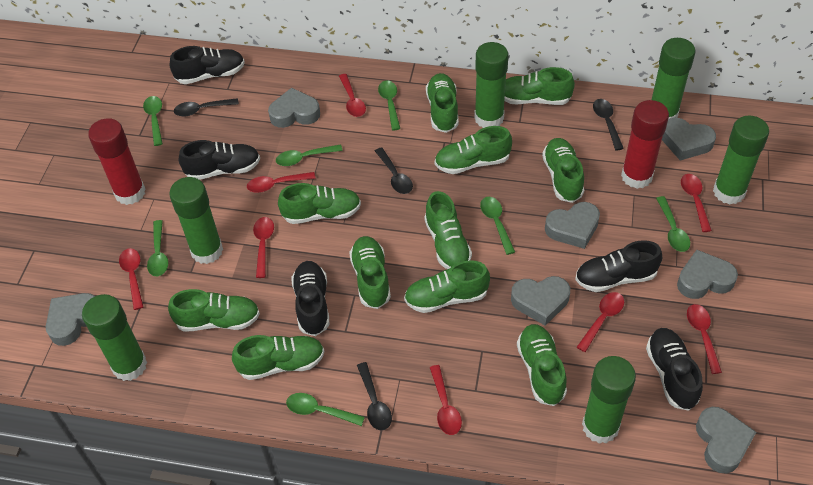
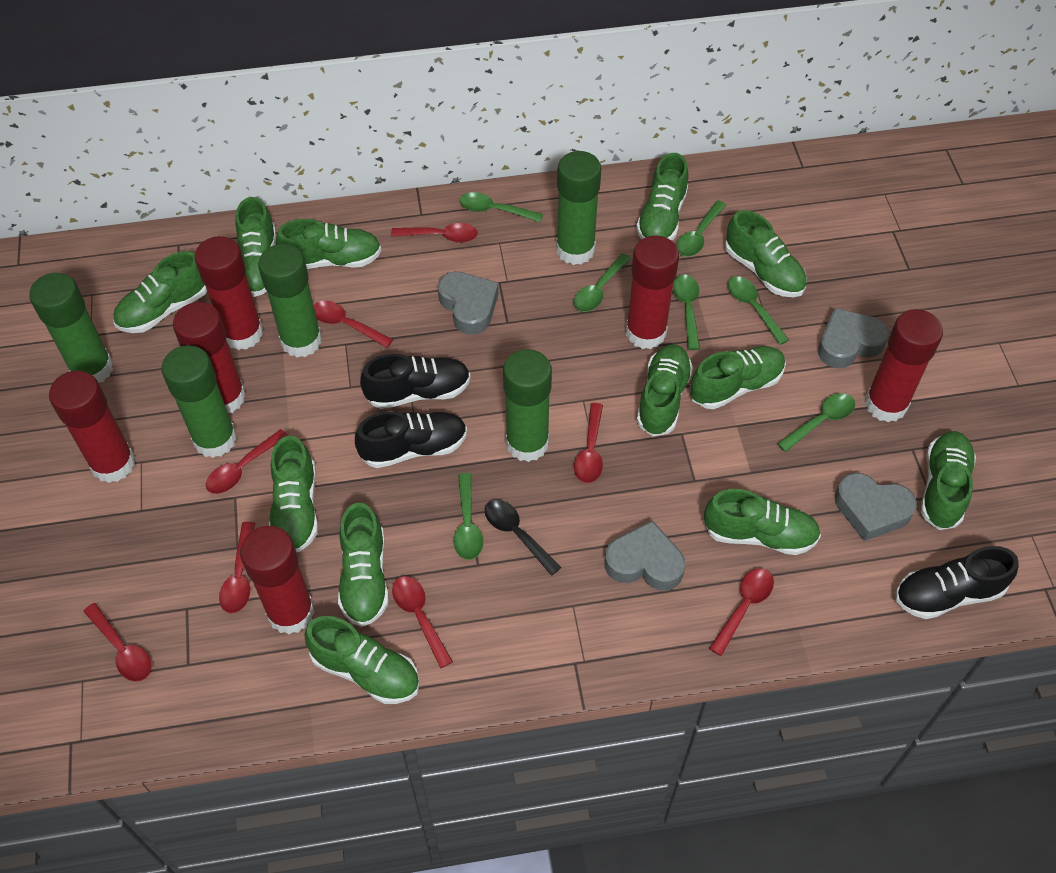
black shoe: 5 -> 3
black spoon: 4 -> 1
green glue stick: 6 -> 5
green shoe: 11 -> 12
grey heart: 7 -> 4
red glue stick: 2 -> 6

